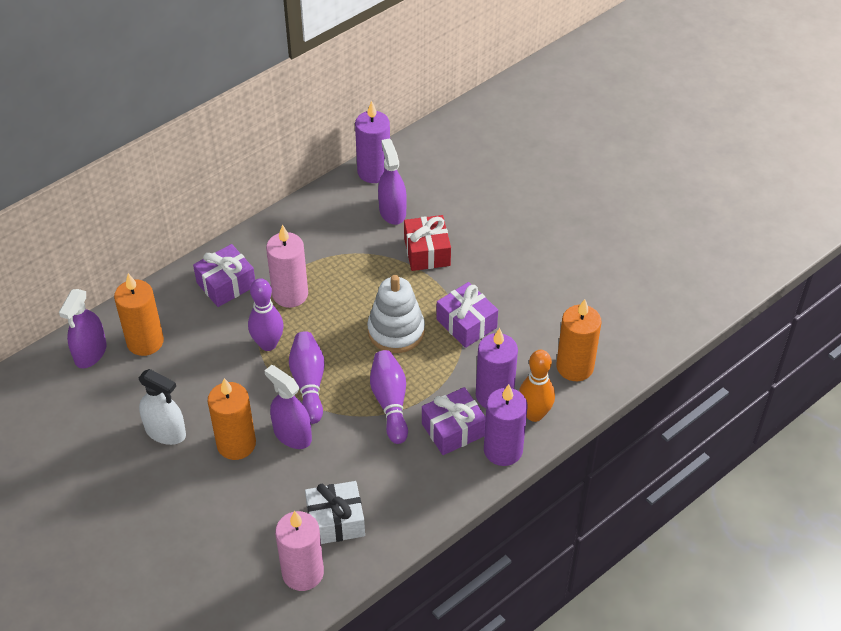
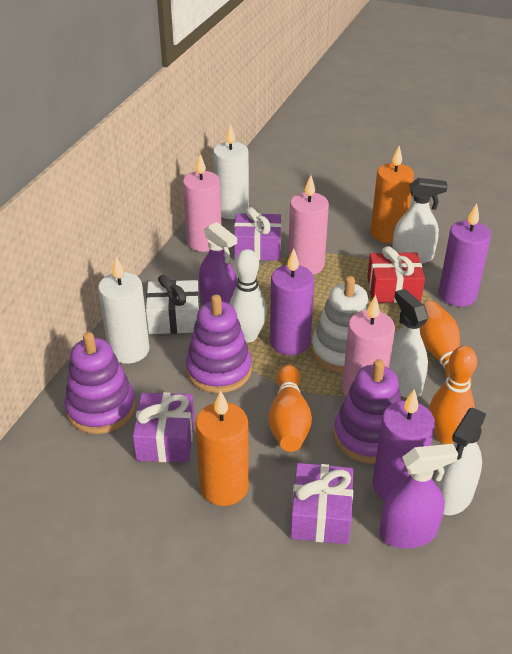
orange bowling pin: 1 -> 3
orange candle: 3 -> 2
pink candle: 2 -> 3
purple bowling pin: 3 -> 0
purple spray bottle: 3 -> 2
purple stacking toy: 0 -> 3
white bowling pin: 0 -> 1
white candle: 0 -> 2
white spray bottle: 1 -> 3

